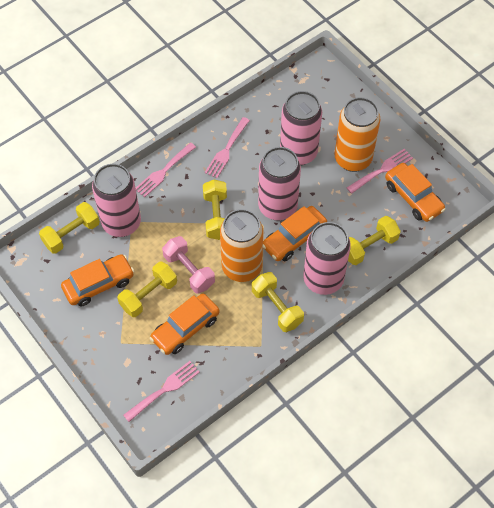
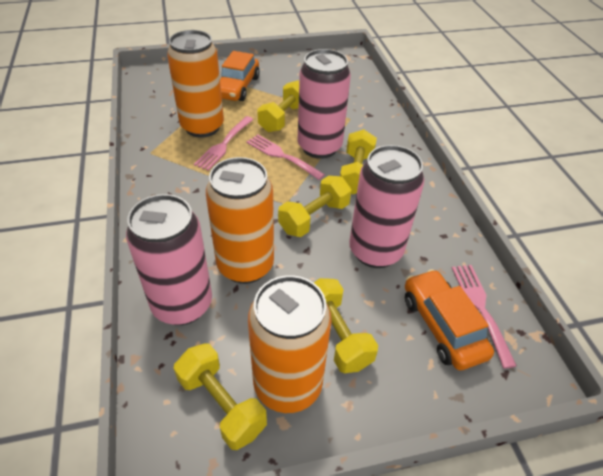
orange can: 2 -> 3
orange car: 4 -> 2
pink can: 4 -> 3
pink dumbbell: 1 -> 0
pink fork: 4 -> 3

